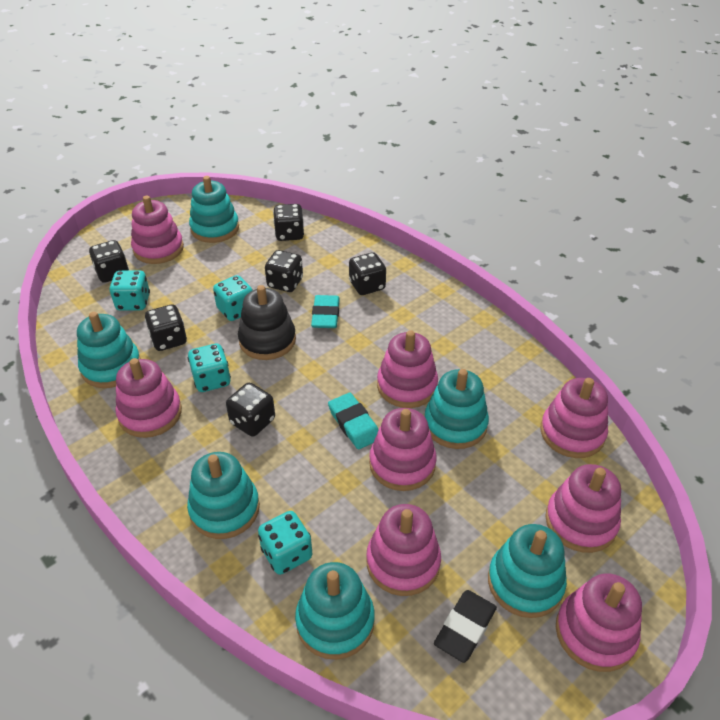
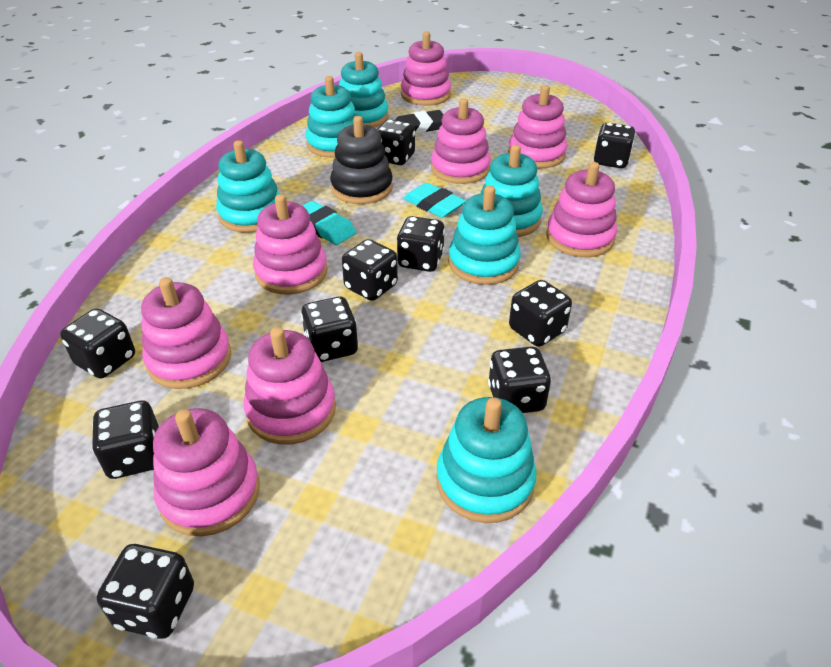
black dice: 6 -> 10
turquoise dice: 4 -> 0

